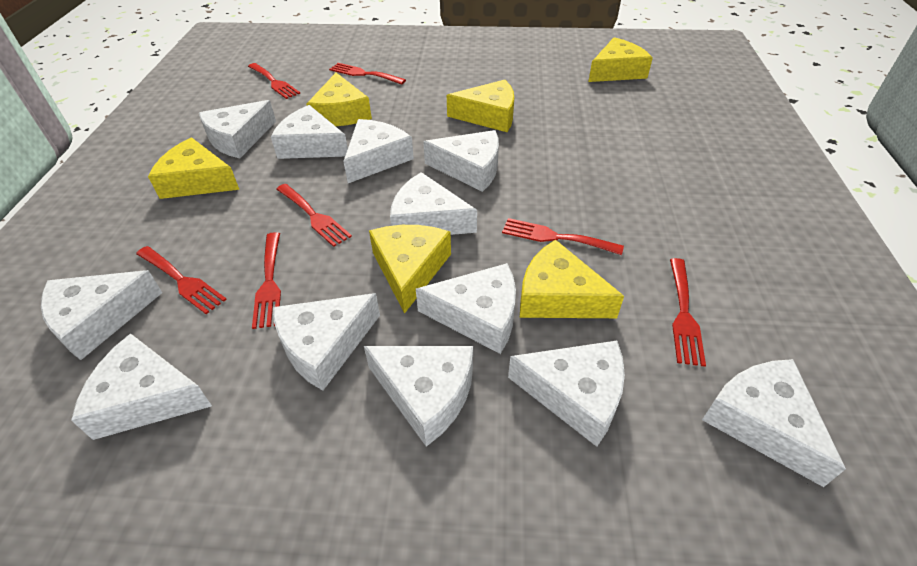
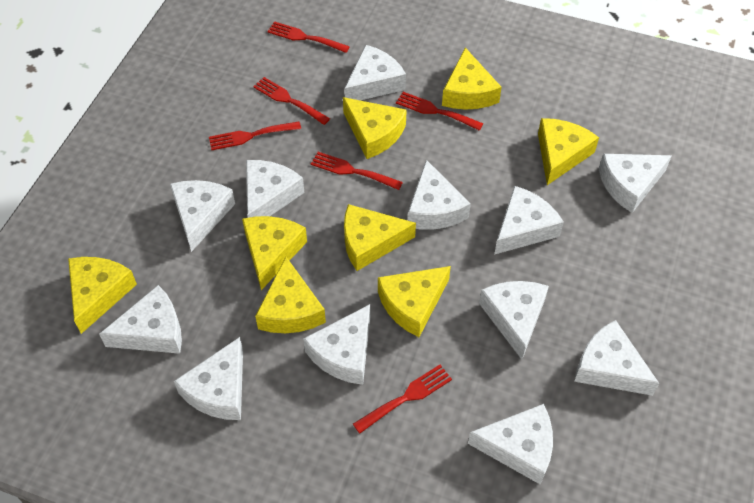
red fork: 7 -> 6
yellow cheese: 6 -> 8

